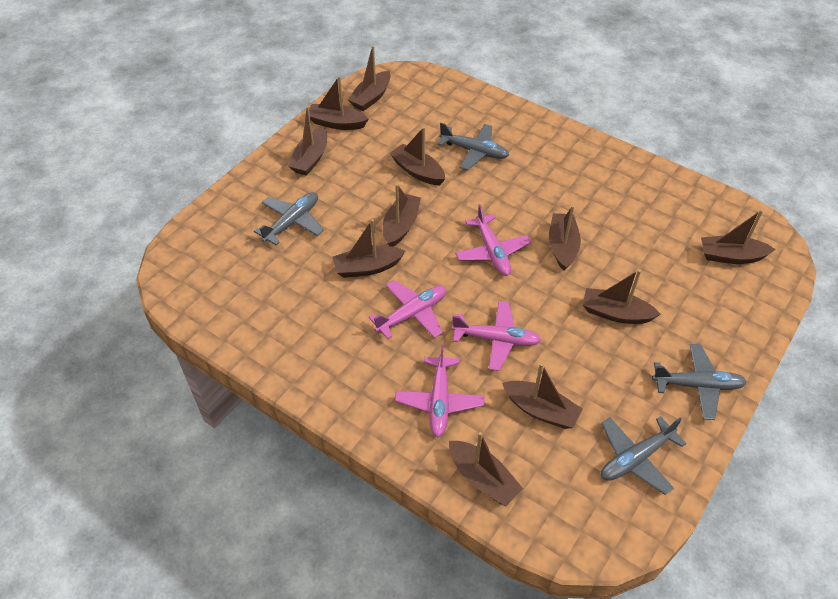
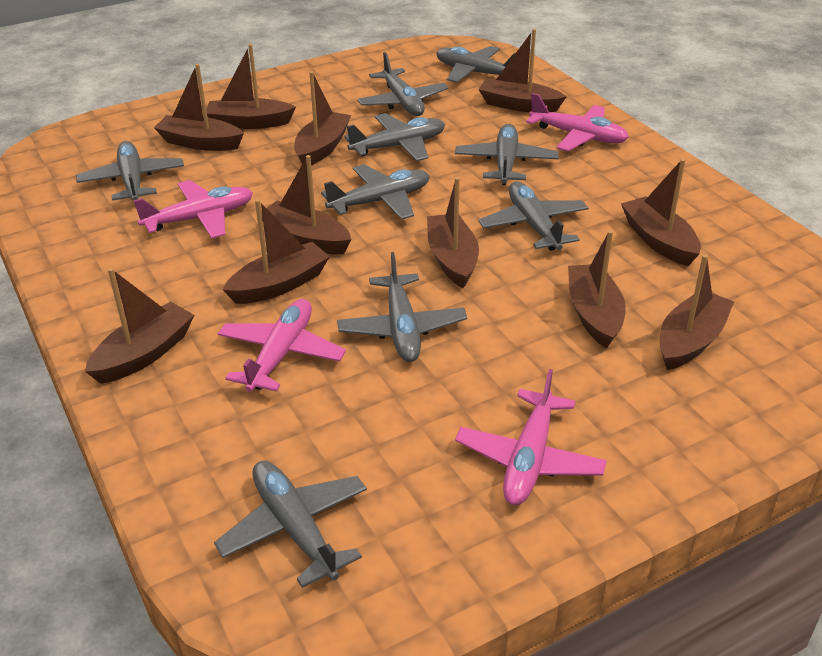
grey plane: 4 -> 9

